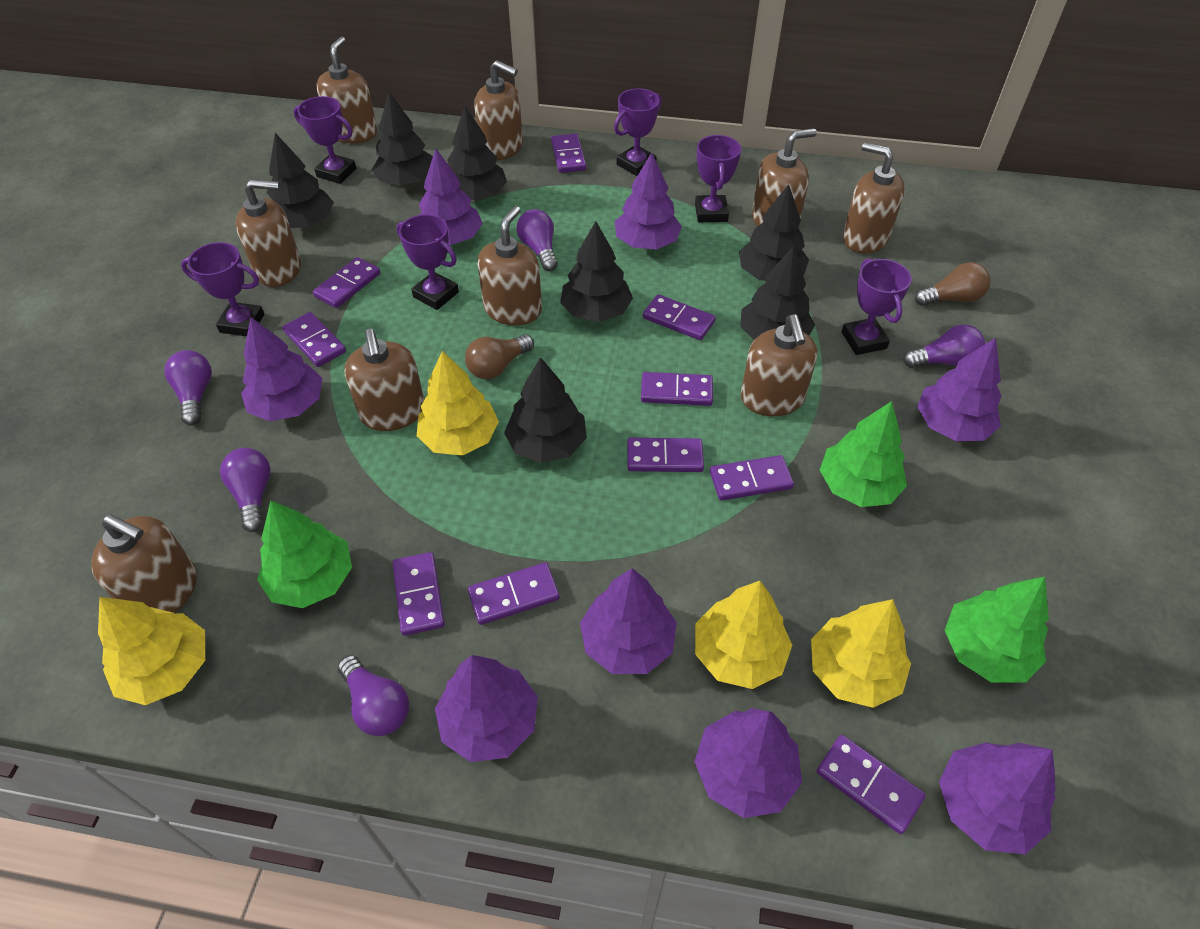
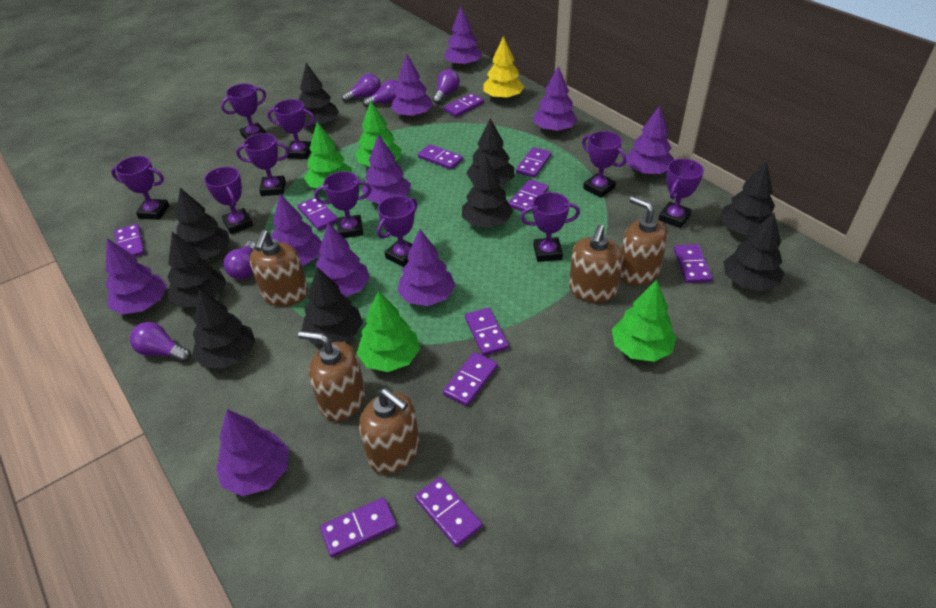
black tree: 7 -> 9
brown light bulb: 2 -> 0
brown soap dispenser: 9 -> 5
green tree: 3 -> 4
purple domino: 10 -> 11
purple tree: 8 -> 10
purple trophy: 6 -> 10
yellow tree: 4 -> 1

